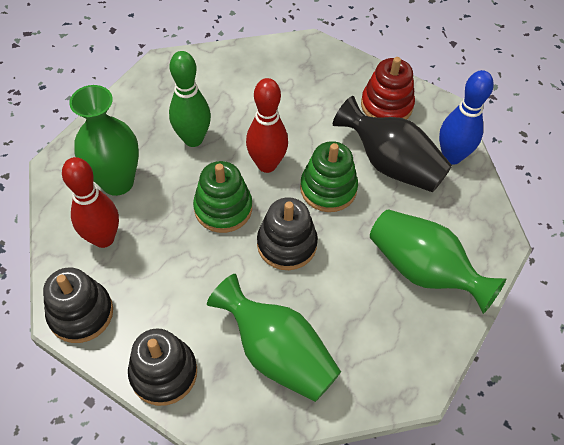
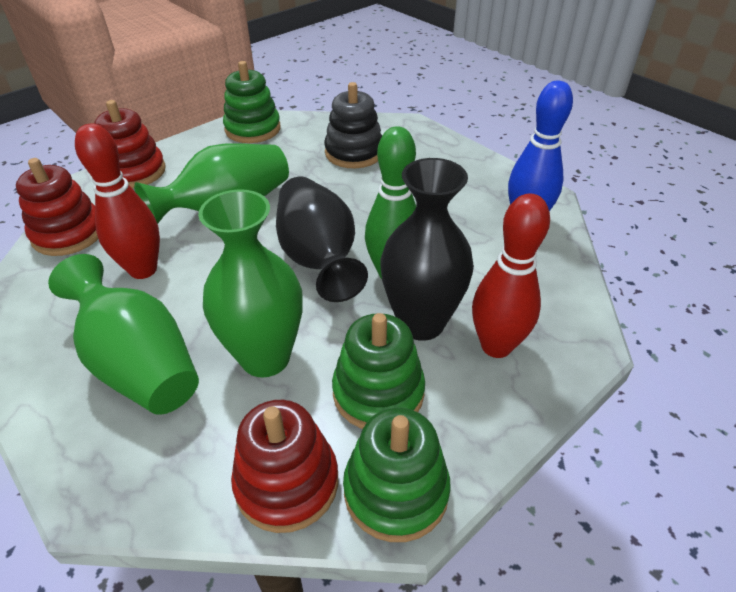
black stacking toy: 3 -> 1
black vase: 1 -> 2
green stacking toy: 2 -> 3
red stacking toy: 1 -> 3

